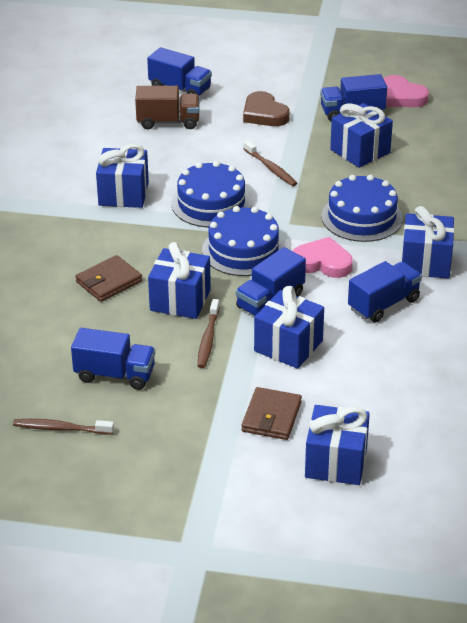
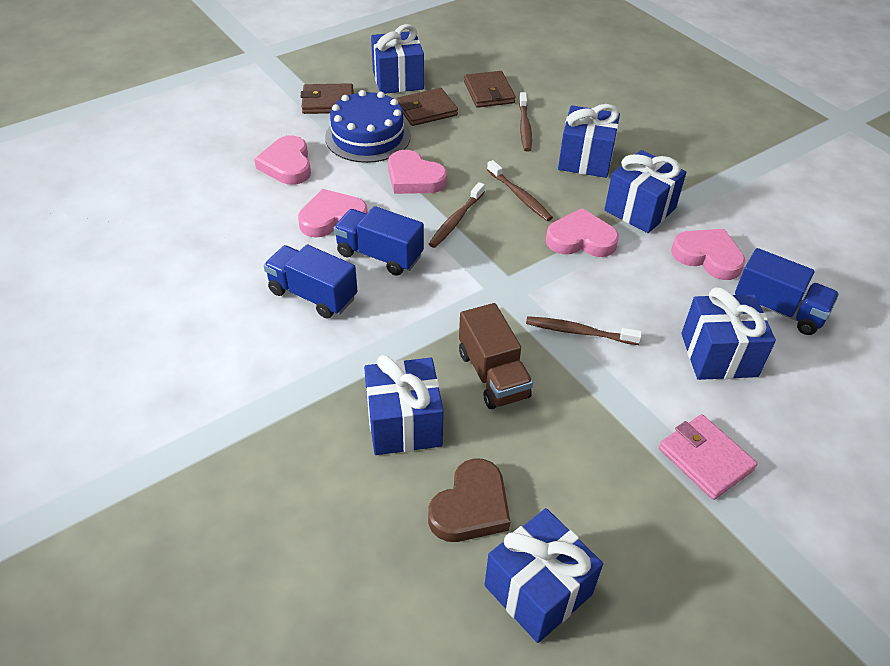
blue cake: 3 -> 1
blue truck: 5 -> 3
brown toothbrush: 3 -> 4
brown wallet: 2 -> 3
pink heart: 2 -> 5
pink wallet: 0 -> 1

